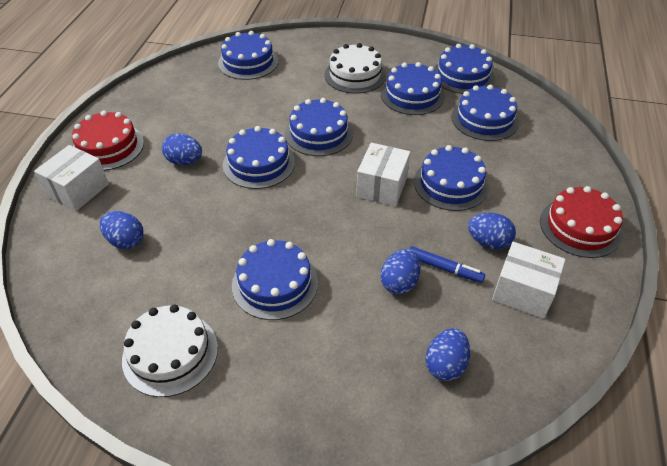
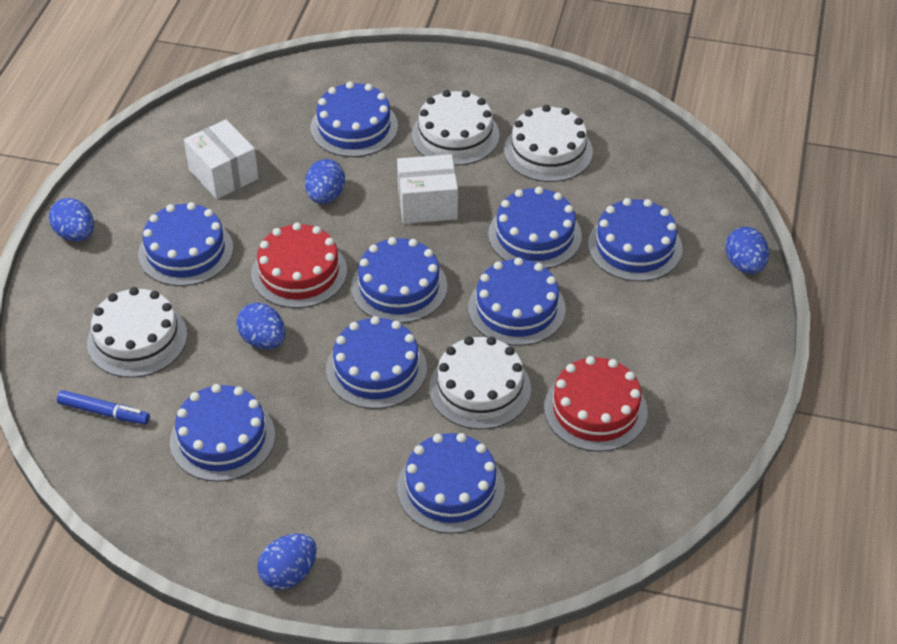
blue cake: 8 -> 9
white box: 3 -> 2
white cake: 2 -> 4

